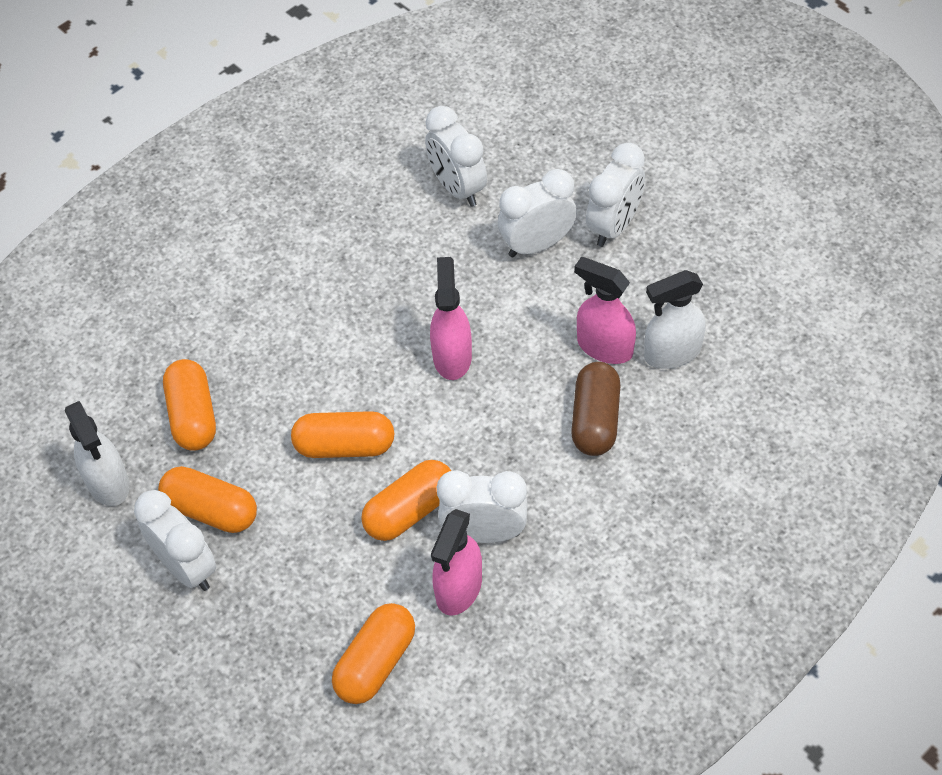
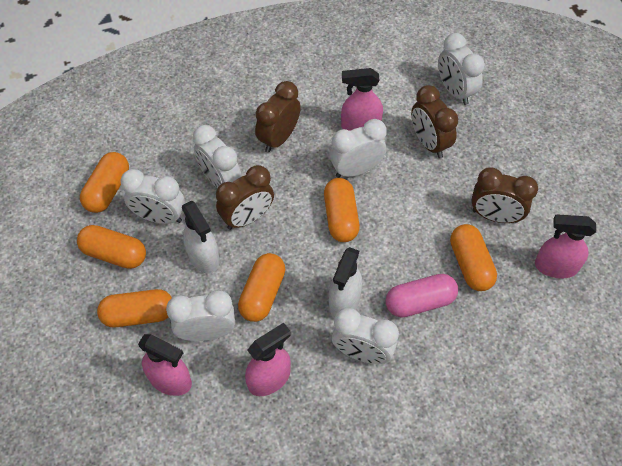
brown capsule: 1 -> 0
brown clock: 0 -> 4
orange capsule: 5 -> 6
pink capsule: 0 -> 1
pink spray bottle: 3 -> 4
white clock: 5 -> 6

